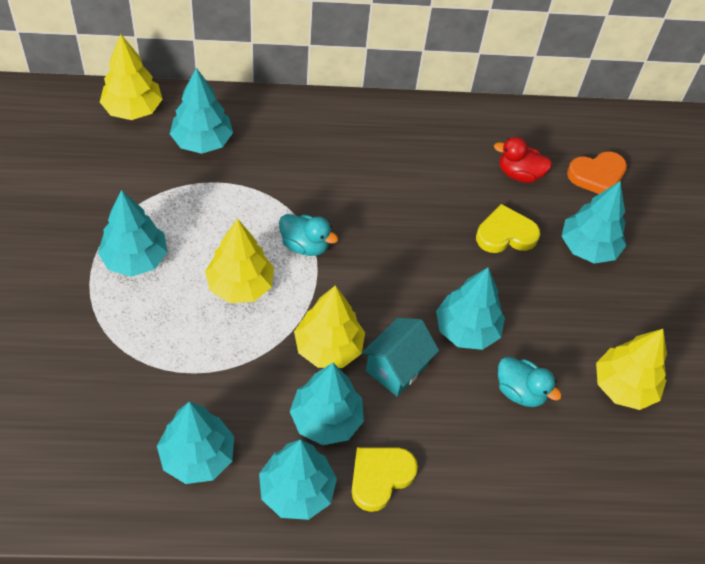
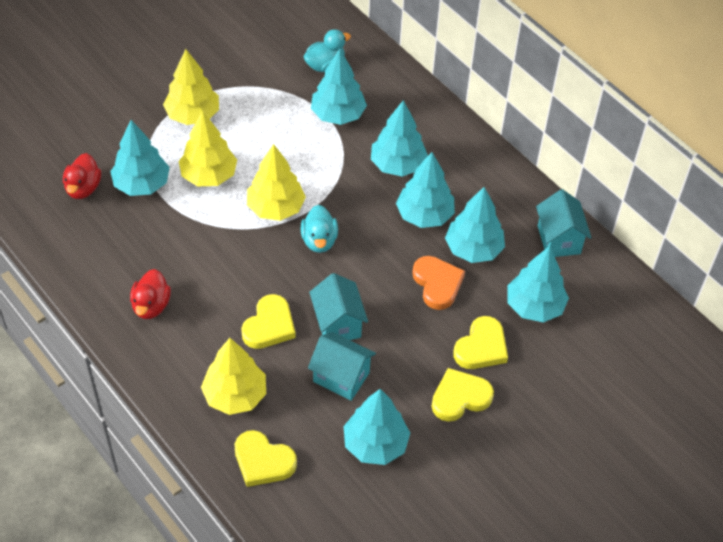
red duck: 1 -> 2
turquoise house: 1 -> 3
yellow heart: 2 -> 4

